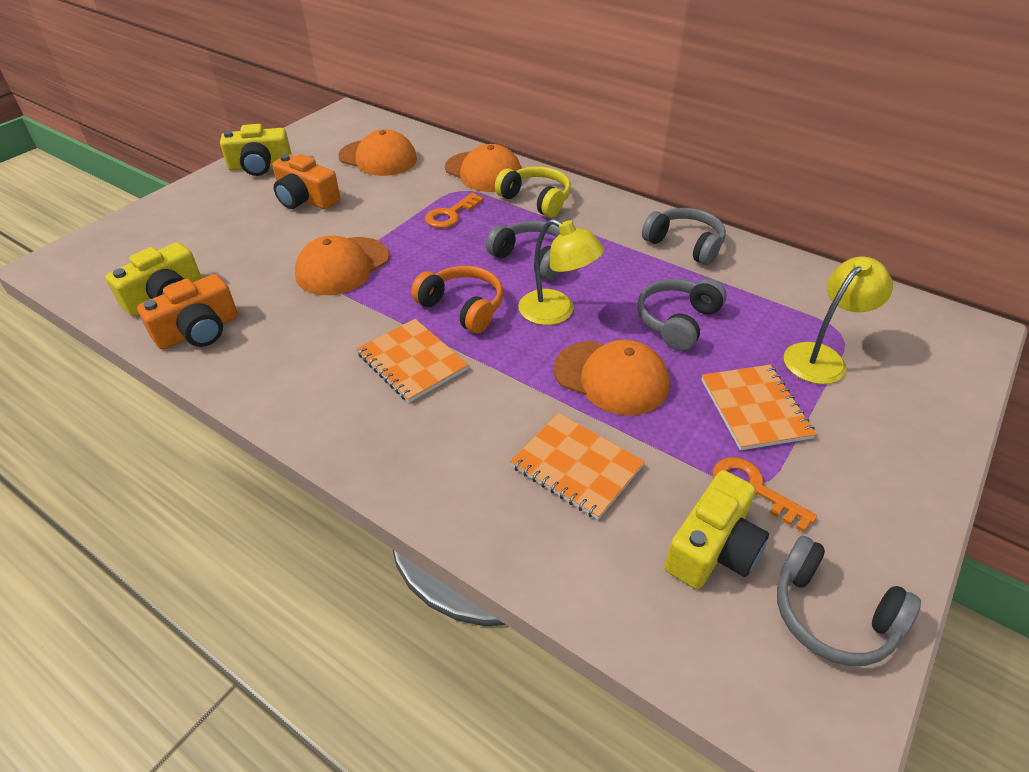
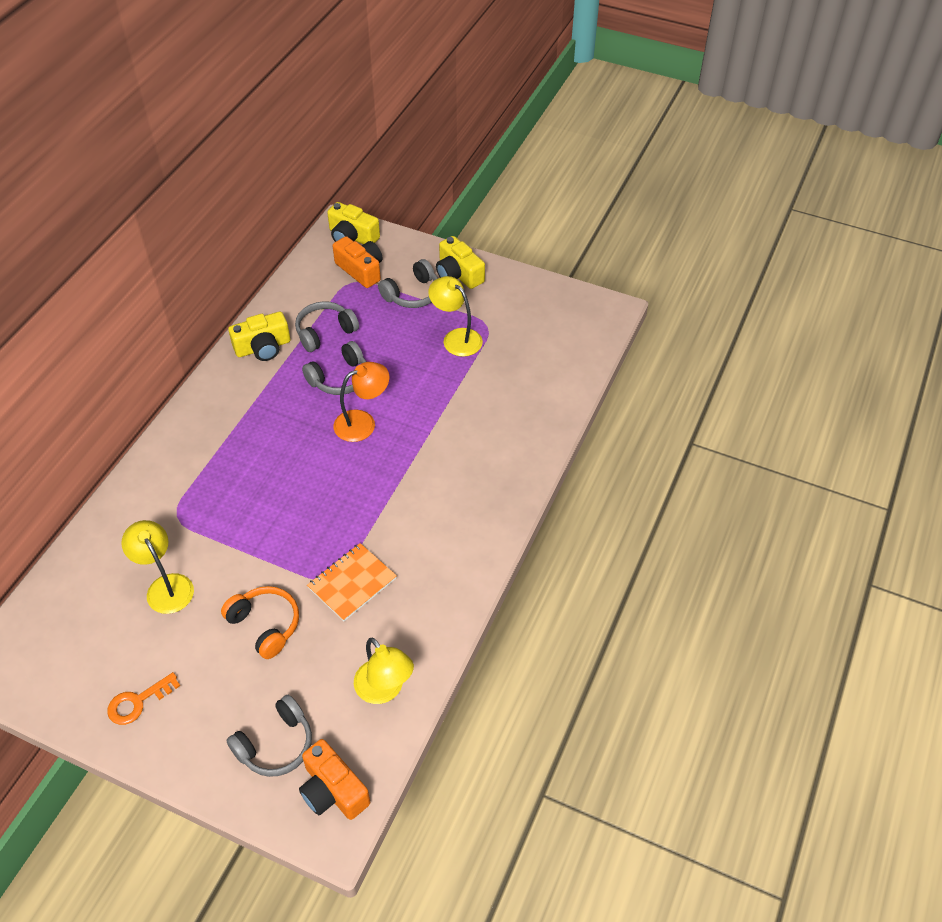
orange cap: 4 -> 0
orange key: 2 -> 1
orange lamp: 0 -> 1
orange notebook: 3 -> 1
yellow headphones: 1 -> 0
yellow lamp: 2 -> 3

